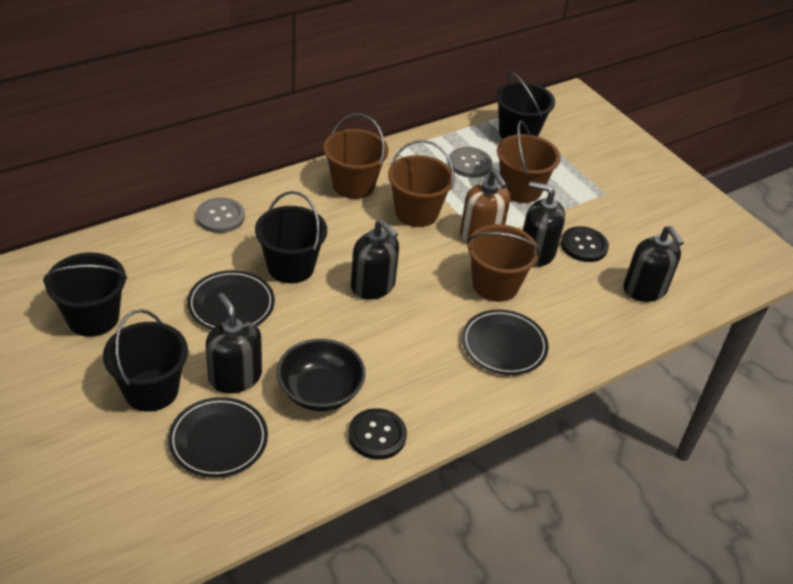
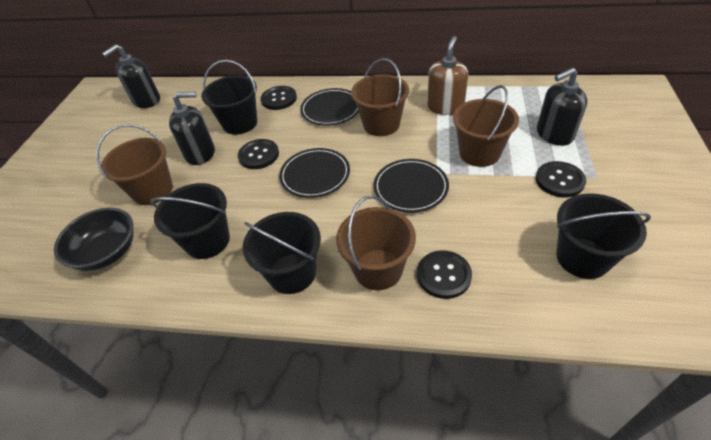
black button: 2 -> 4
black soap dispenser: 4 -> 3
grey button: 2 -> 0

